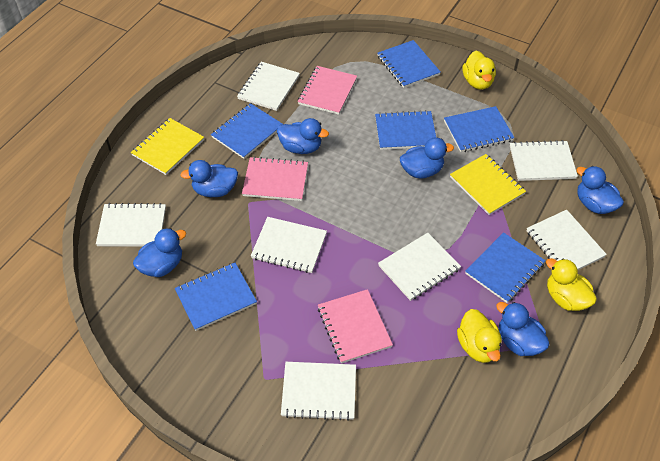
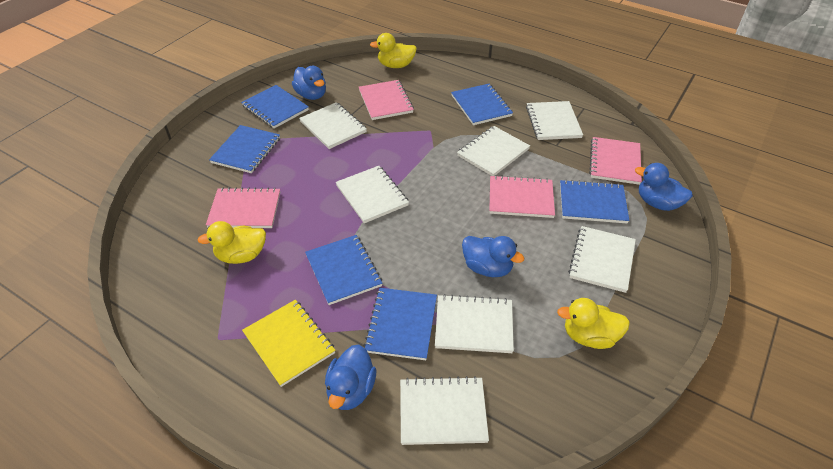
blue duck: 6 -> 4
pink notebook: 3 -> 4
yellow notebook: 2 -> 1

